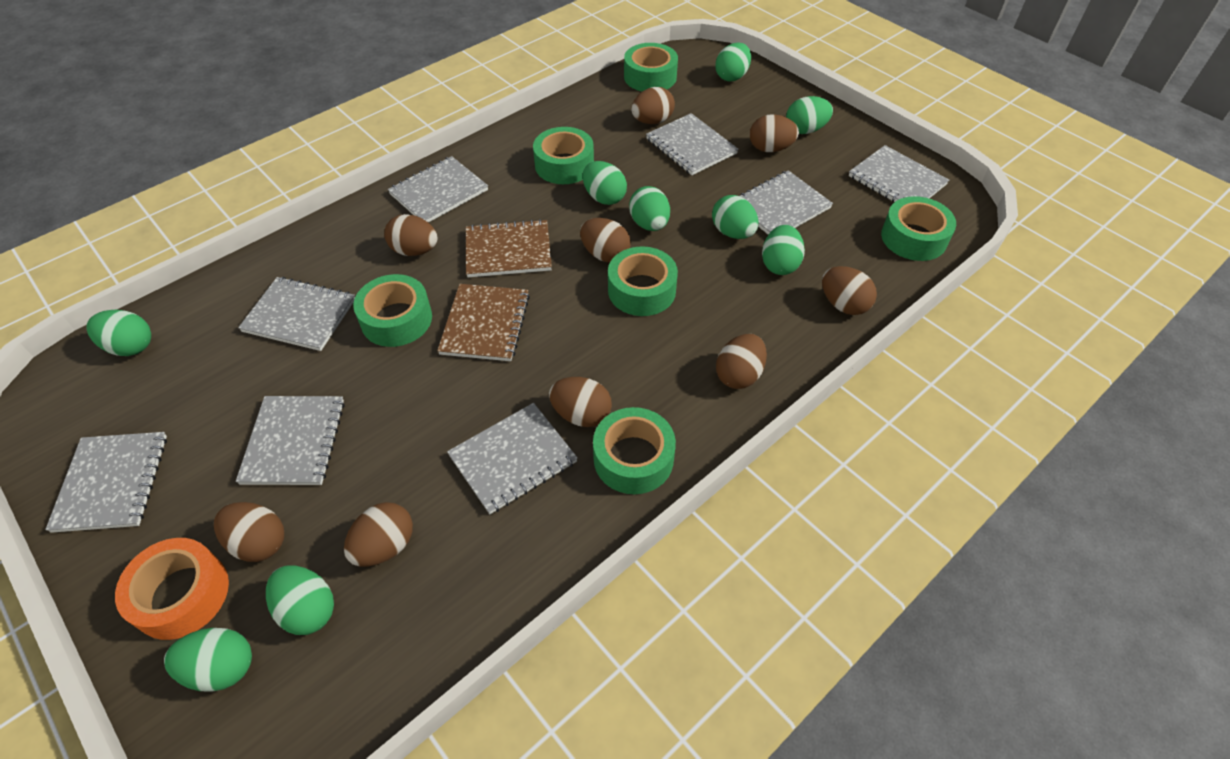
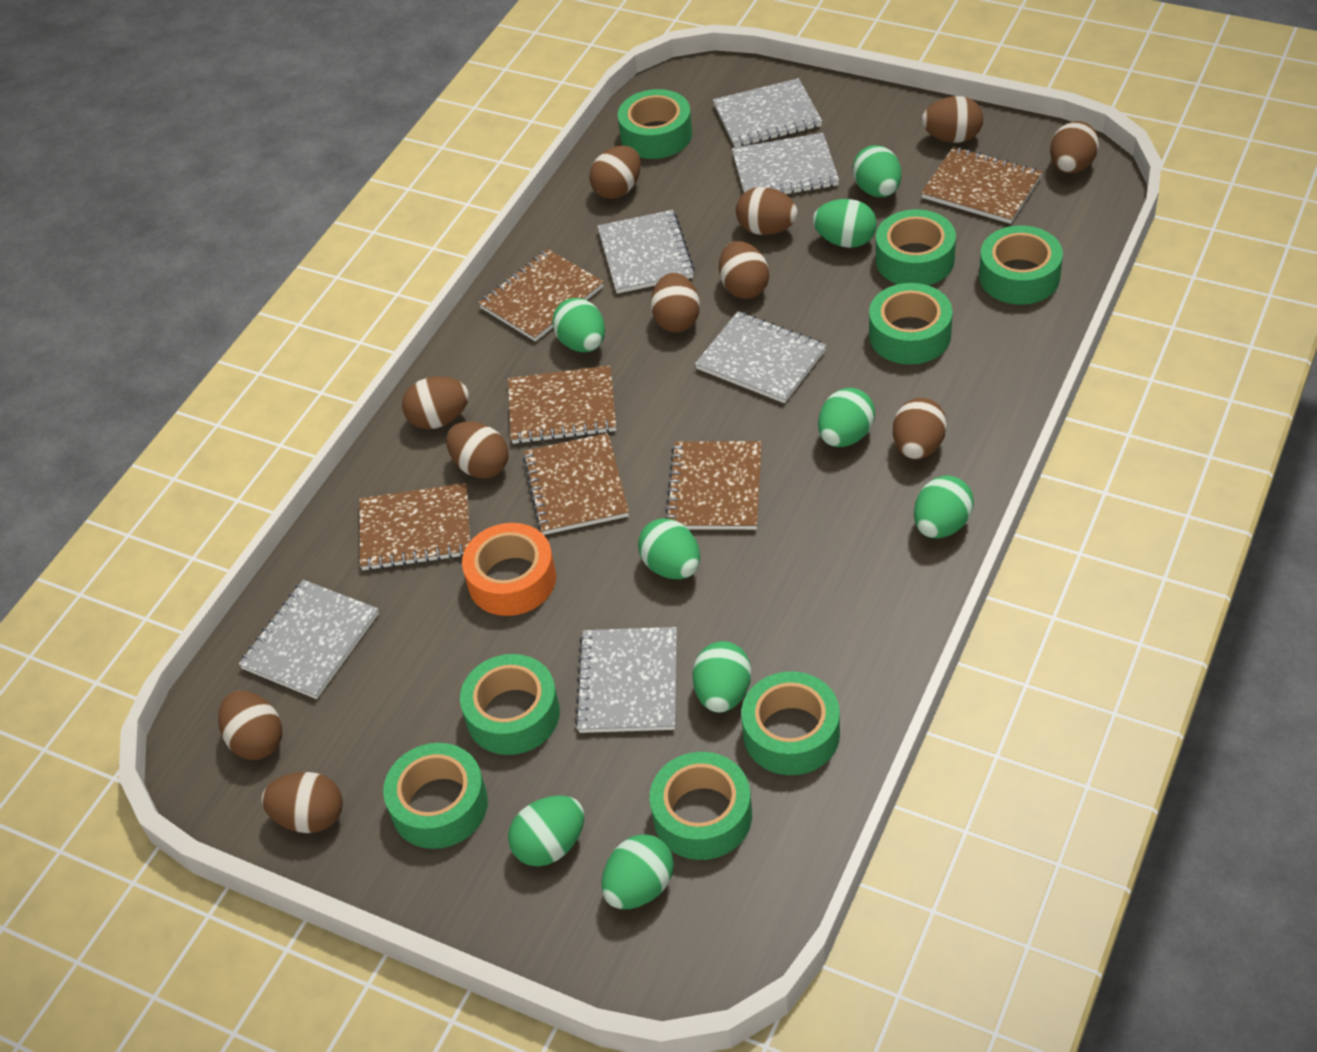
brown egg: 9 -> 11
brown notebook: 2 -> 6
green tape: 6 -> 8
grey notebook: 8 -> 6

